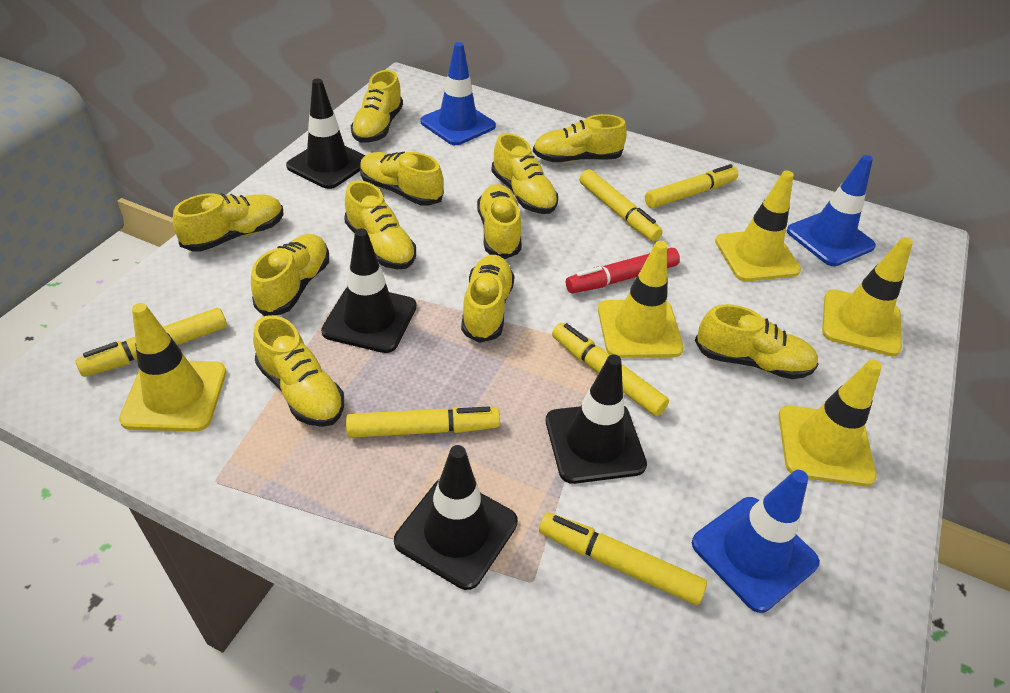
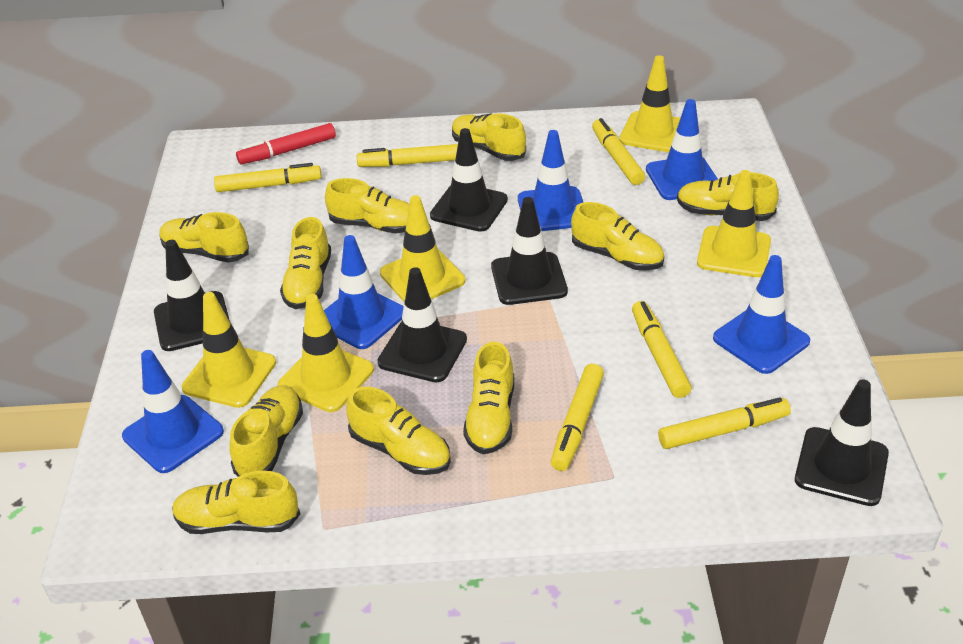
black traffic cone: 4 -> 5
blue traffic cone: 3 -> 5
yellow shoe: 11 -> 10

